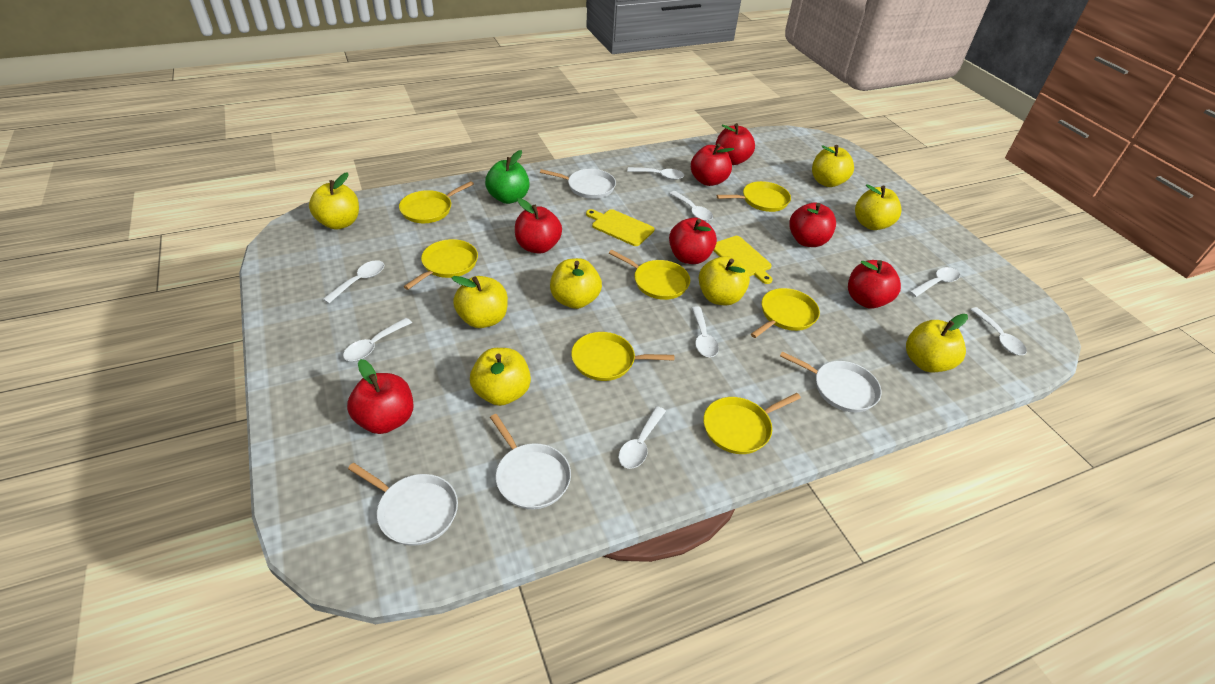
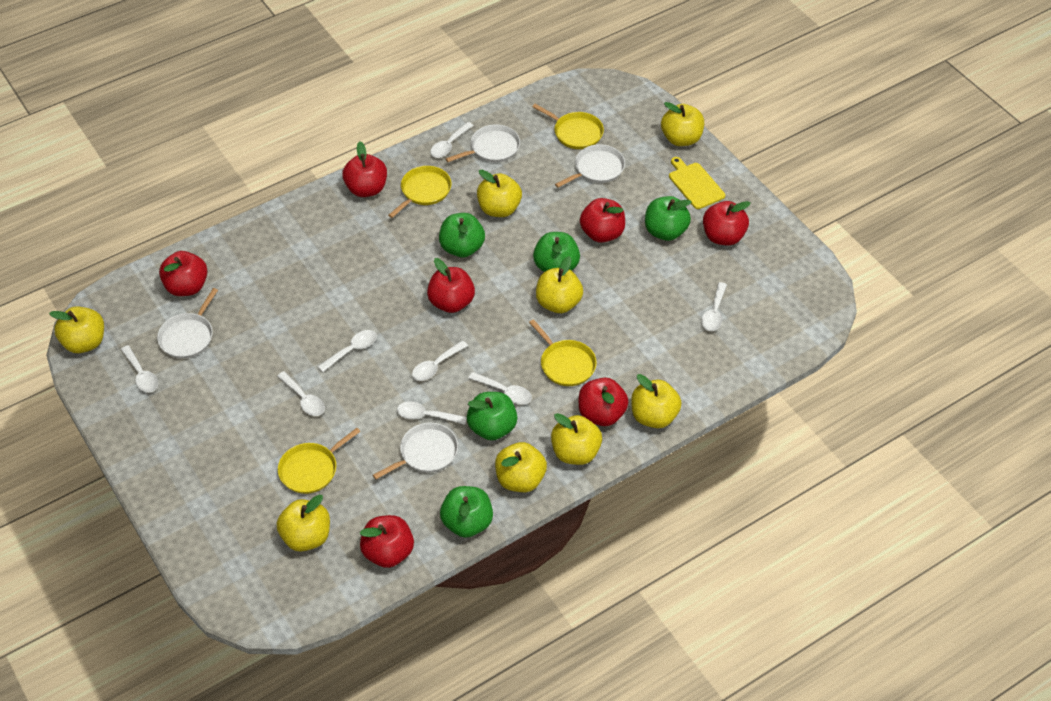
green apple: 1 -> 5
yellow cutting board: 2 -> 1
yellow pan: 7 -> 4

